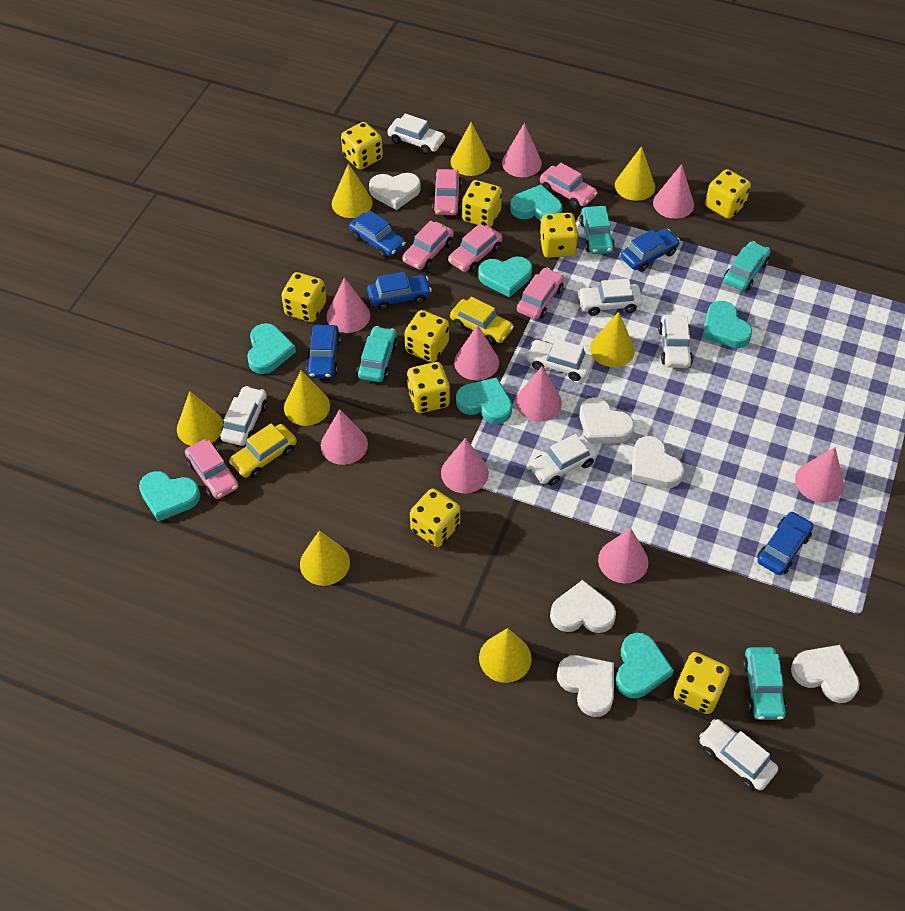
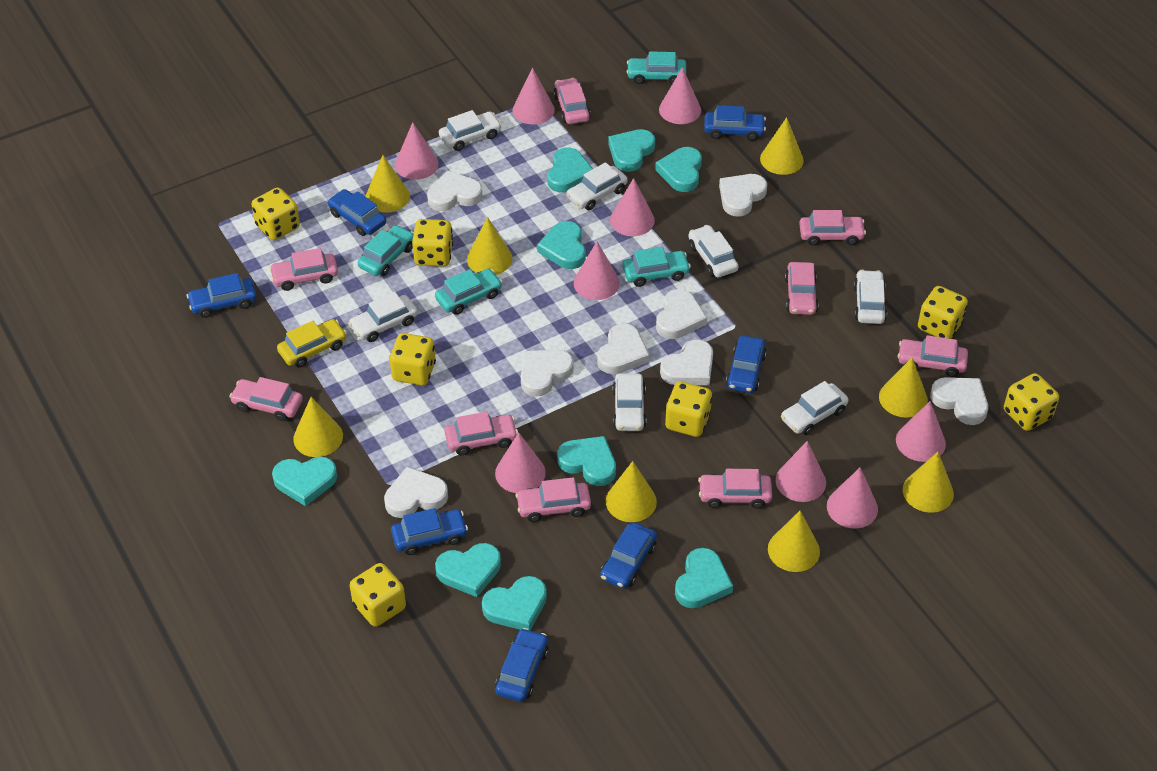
blue car: 5 -> 7
pink car: 6 -> 9
turquoise heart: 7 -> 9
white heart: 6 -> 8
yellow car: 2 -> 1
yellow dice: 9 -> 7

